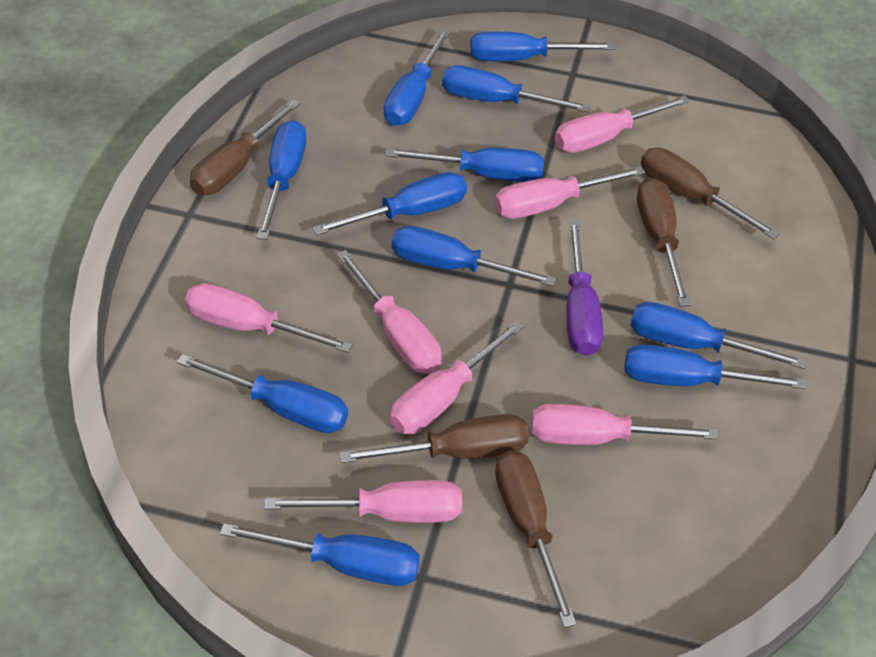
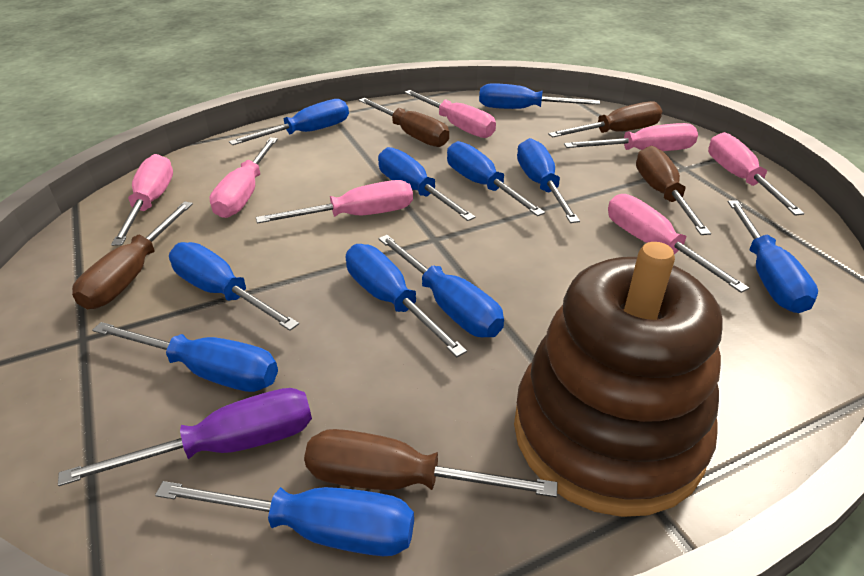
brown stacking toy: 0 -> 1

